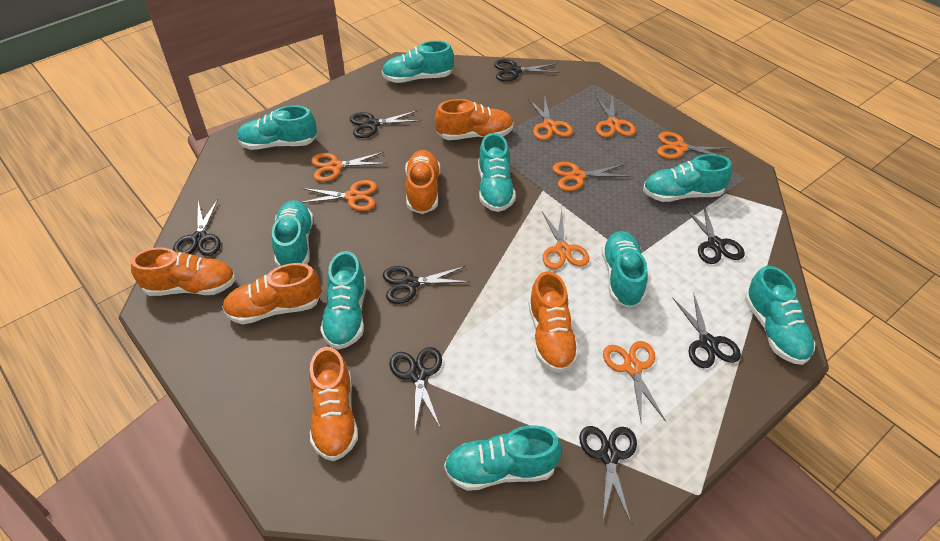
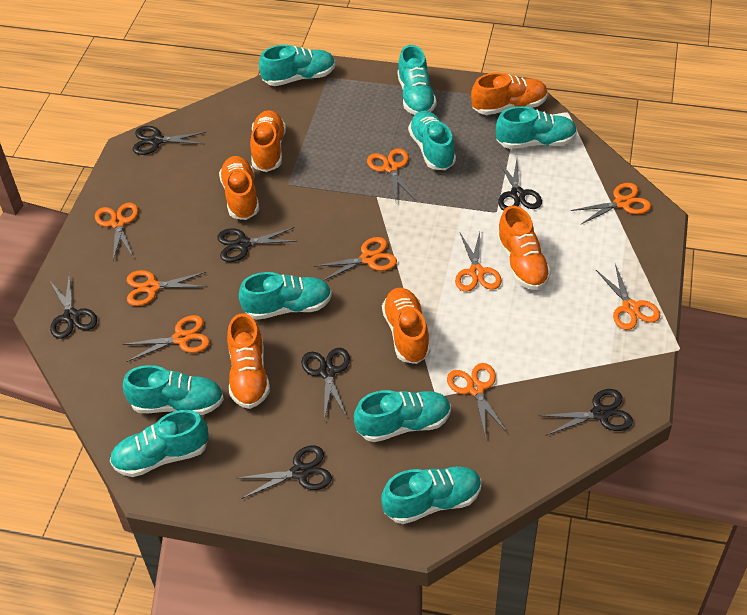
black scissors: 8 -> 7
orange scissors: 8 -> 9

